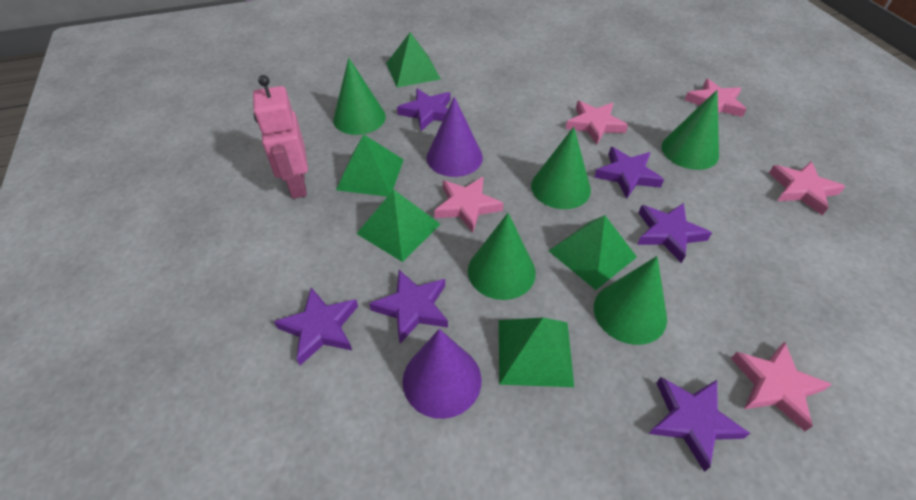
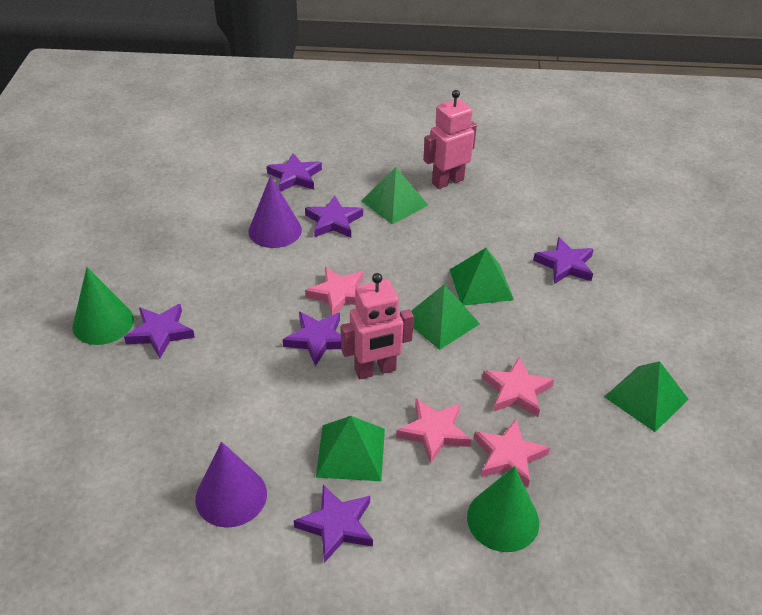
green cone: 5 -> 2
pink robot: 1 -> 2
pink star: 5 -> 4

